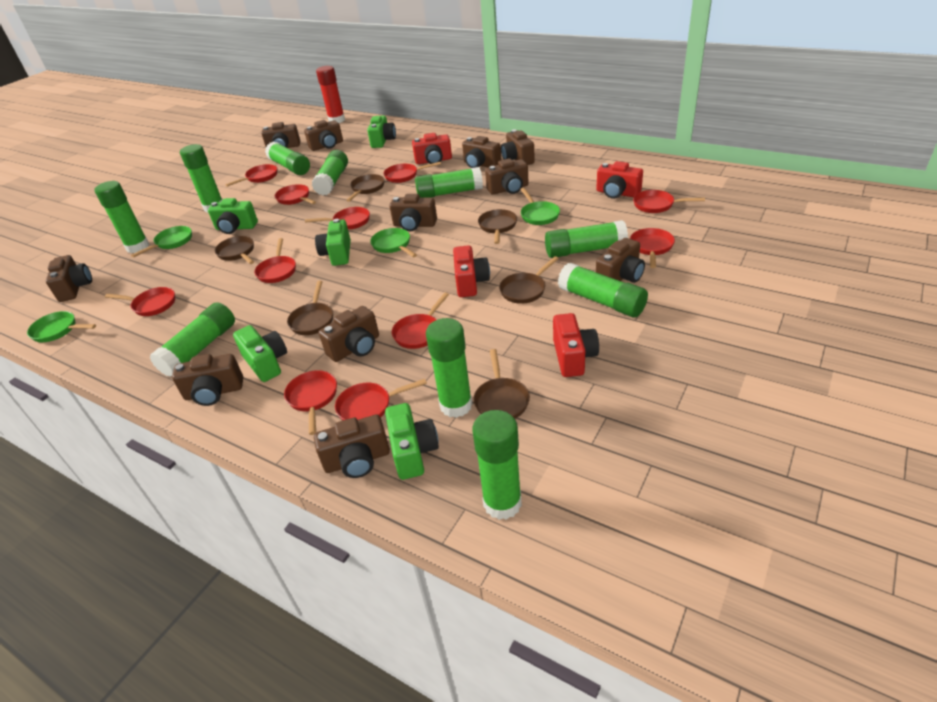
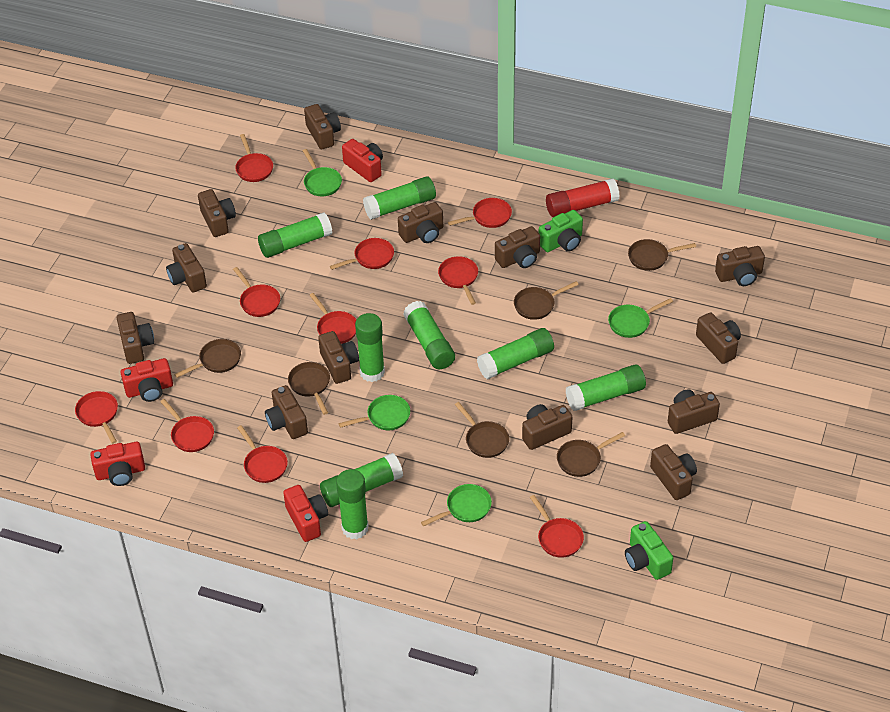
brown camera: 11 -> 13
green camera: 5 -> 2
green glue stick: 10 -> 8
red pan: 11 -> 10

